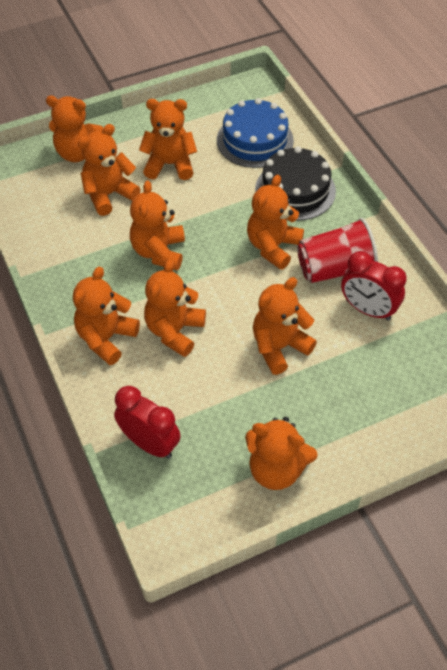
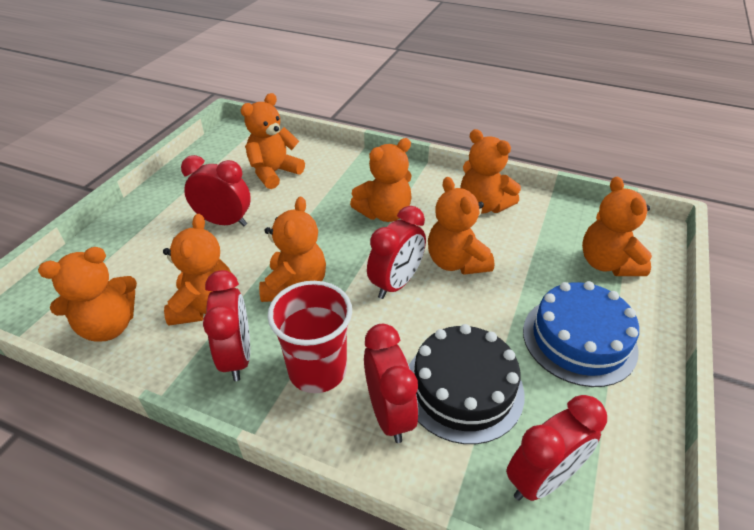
orange teddy bear: 9 -> 8
red clock: 2 -> 5

